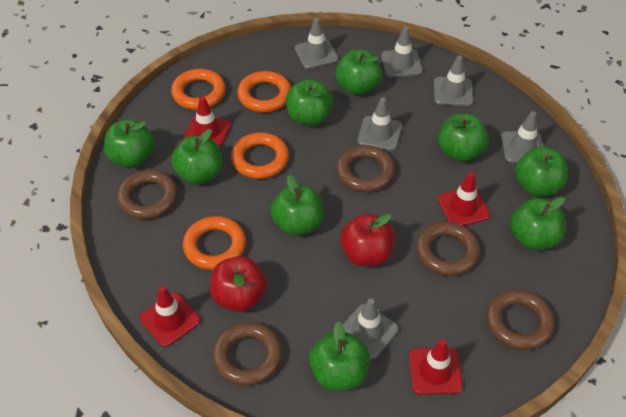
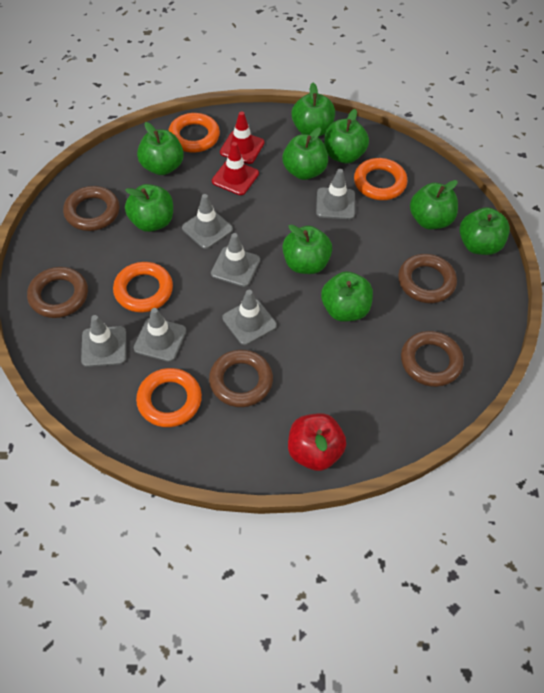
red apple: 2 -> 1
red traffic cone: 4 -> 2

